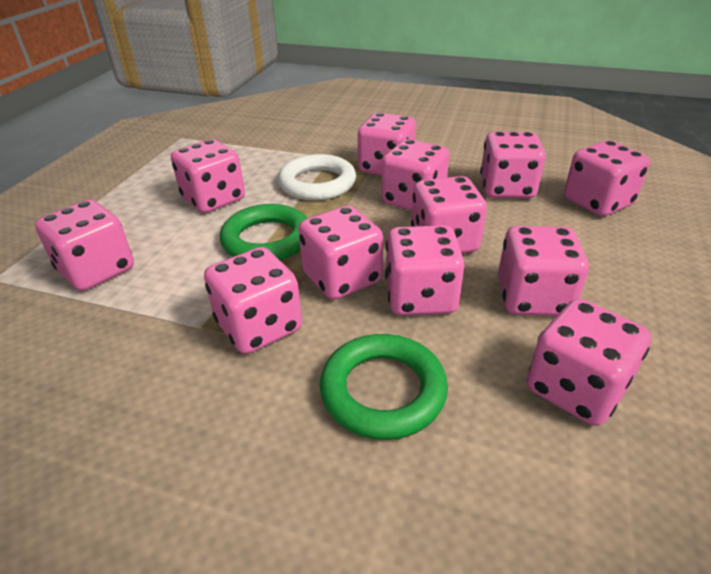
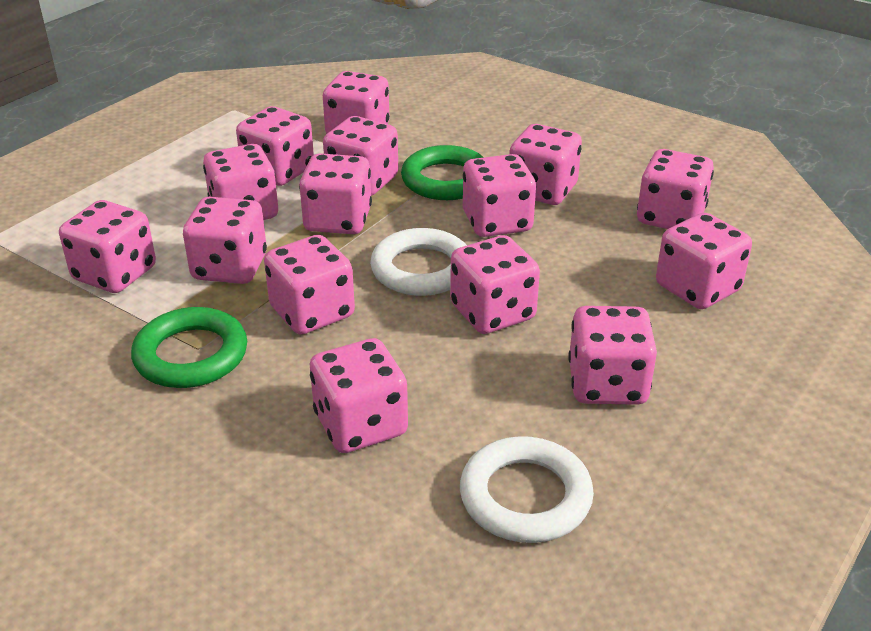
pink dice: 12 -> 15
white ring: 1 -> 2

